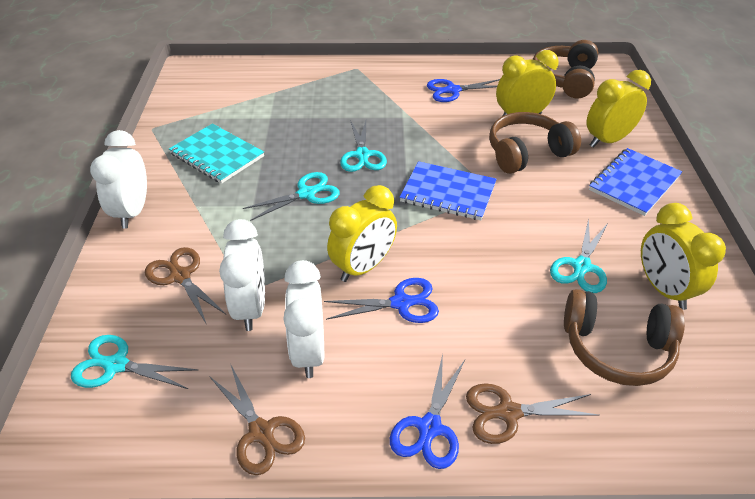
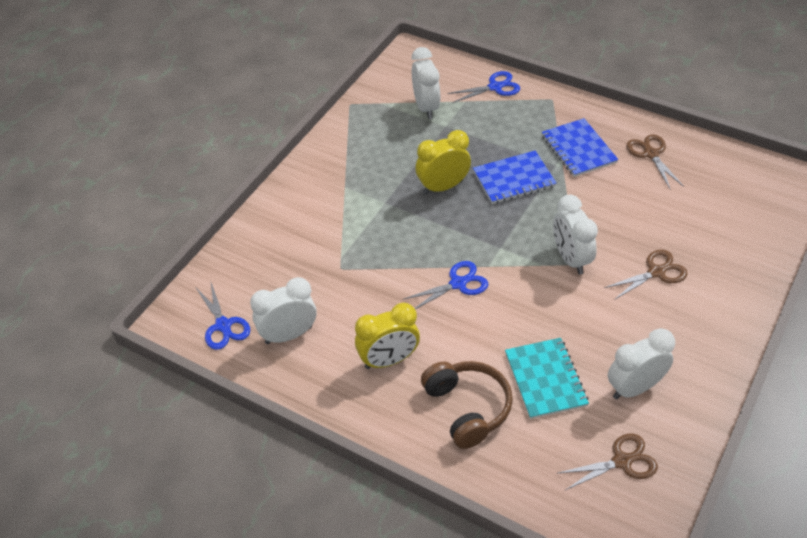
brown headphones: 3 -> 1
turquoise scissors: 4 -> 0
white clock: 3 -> 4
yellow clock: 4 -> 2

